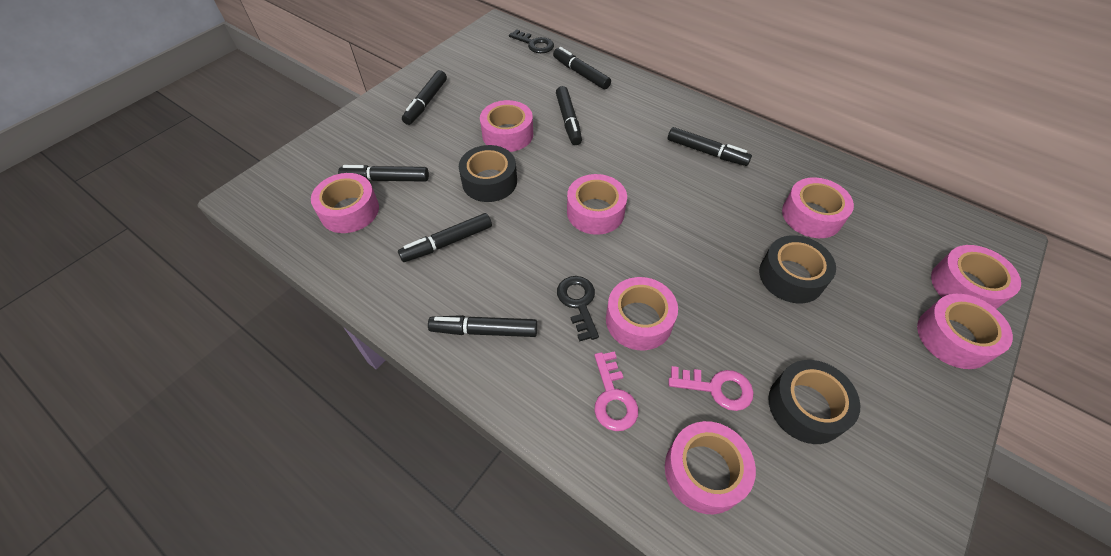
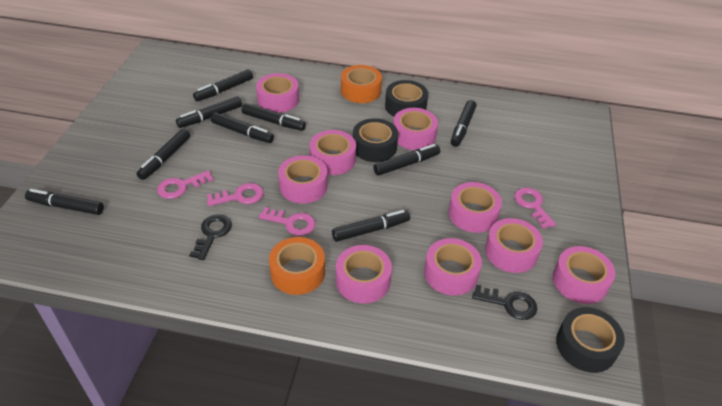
black marker: 7 -> 9
orange tape: 0 -> 2
pink key: 2 -> 4
pink tape: 8 -> 9

